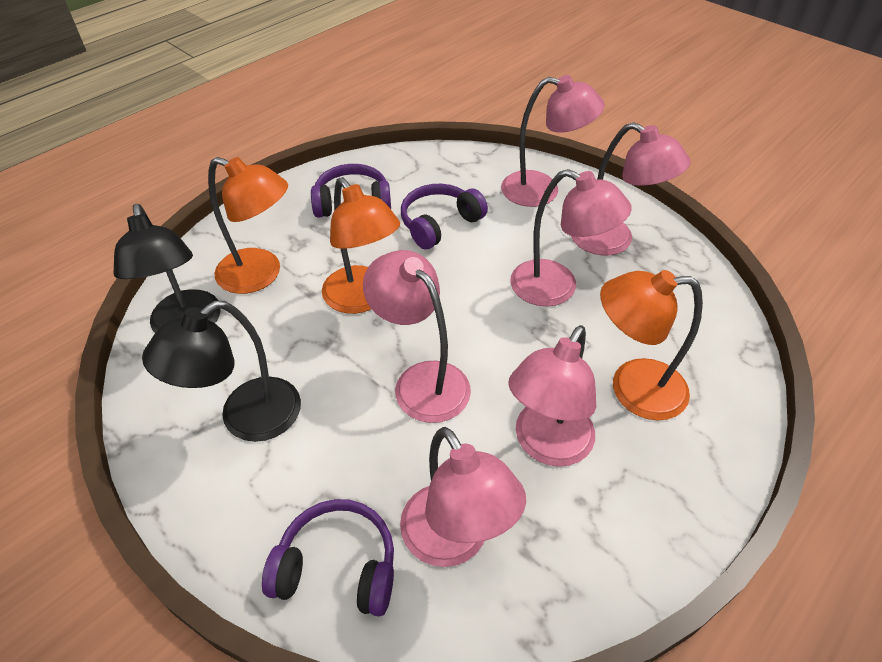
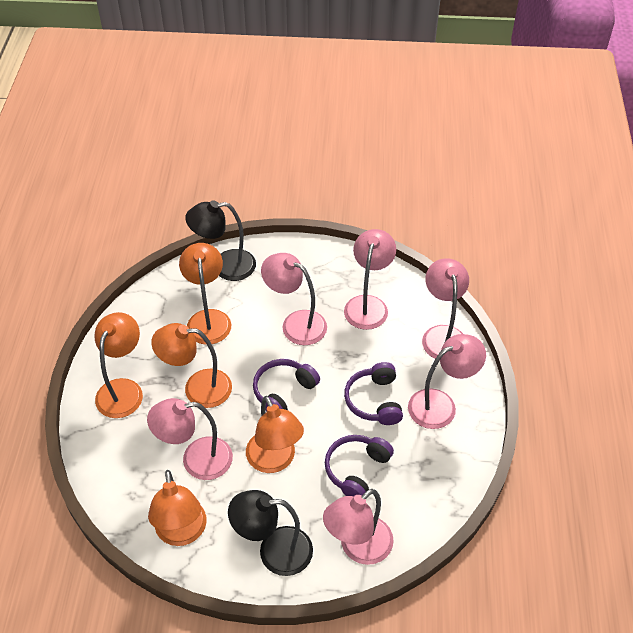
orange lamp: 3 -> 5

